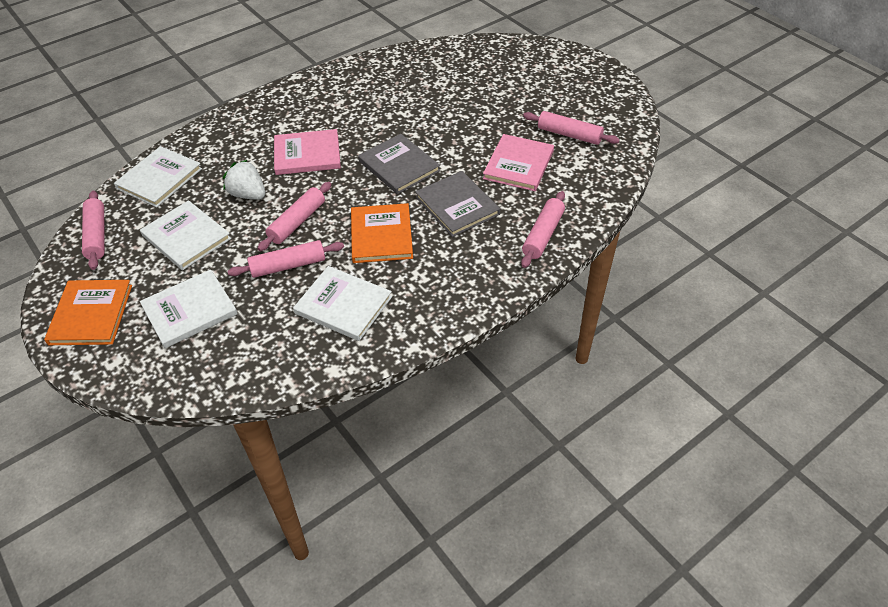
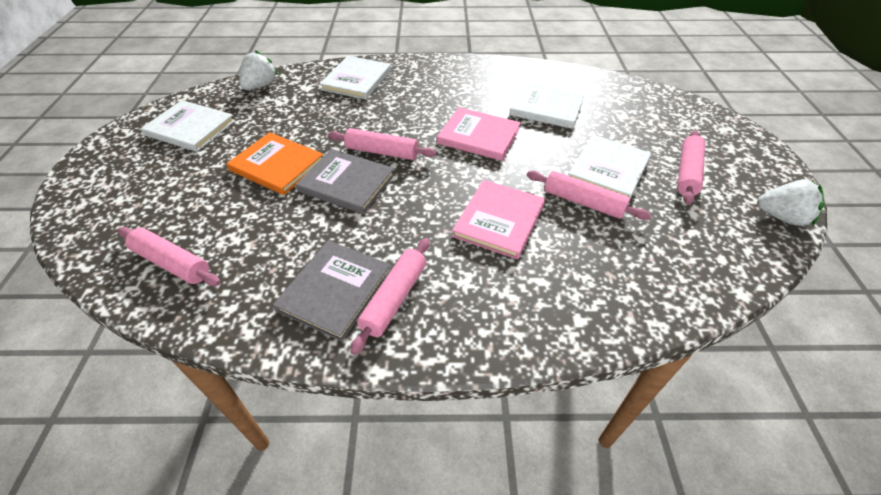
orange book: 2 -> 1
white strawberry: 1 -> 2

